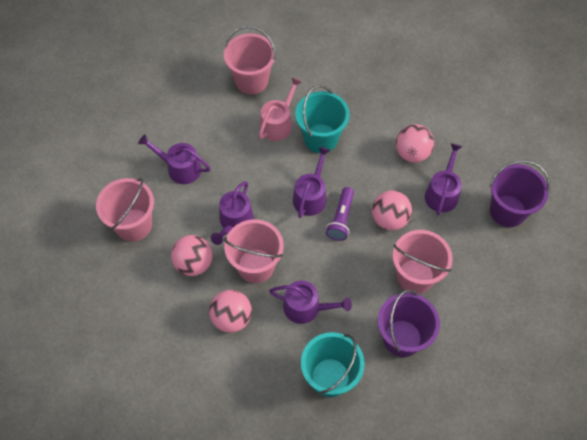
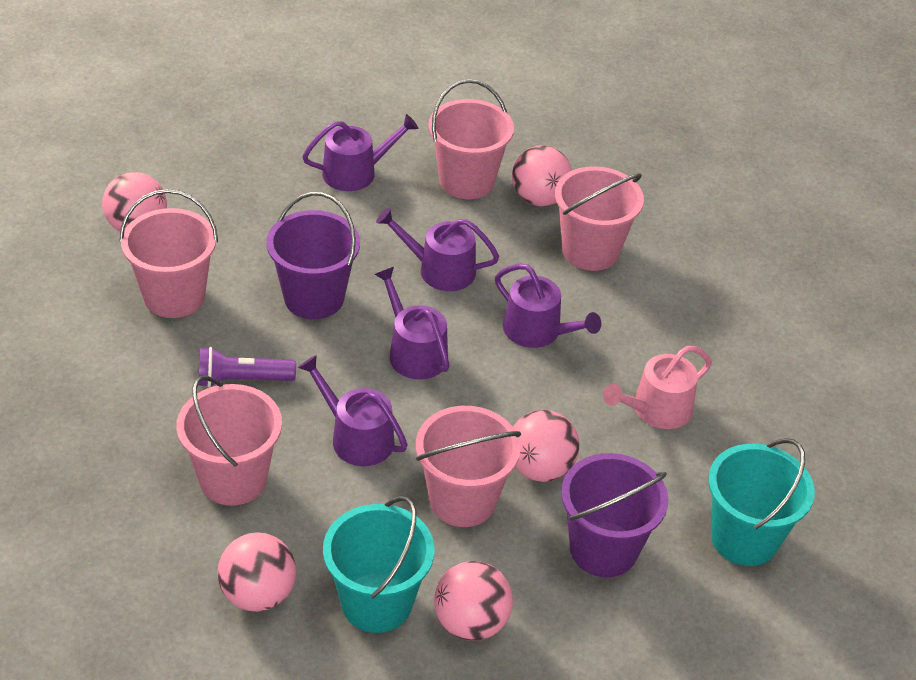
pink ball: 4 -> 5
pink bucket: 4 -> 5

